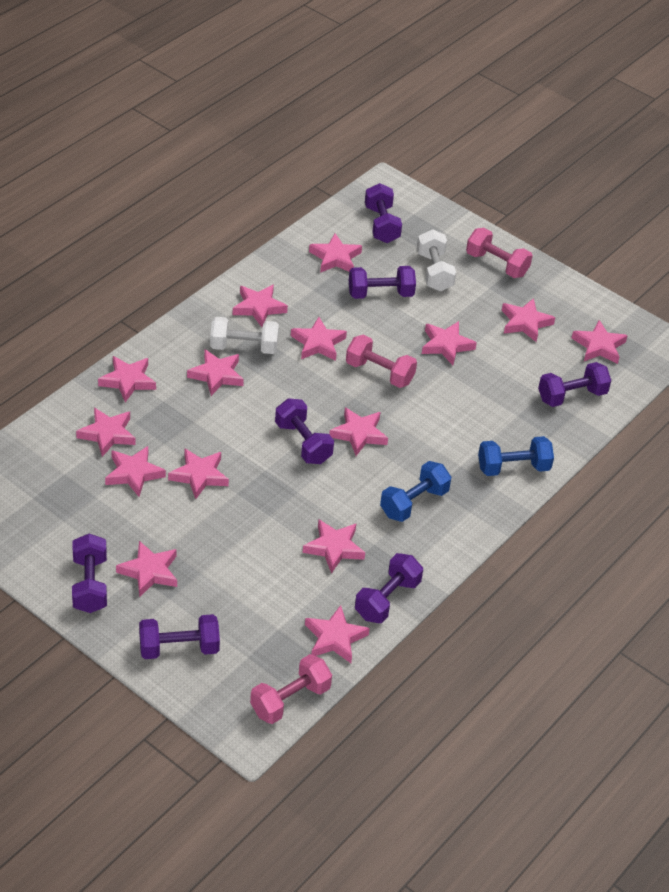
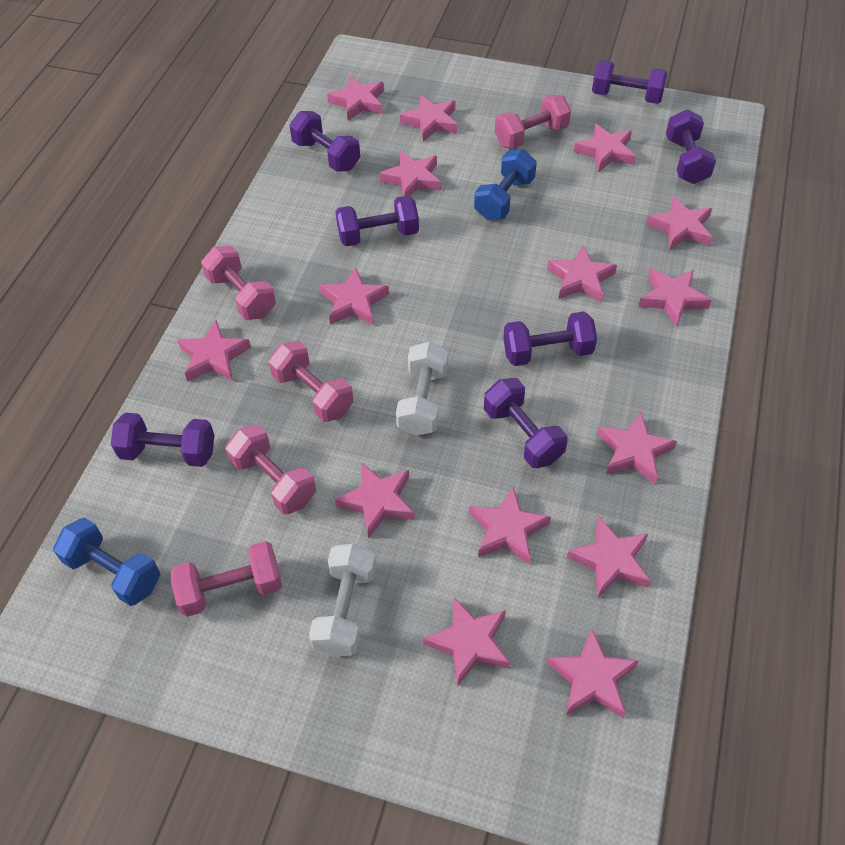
pink dumbbell: 3 -> 5

